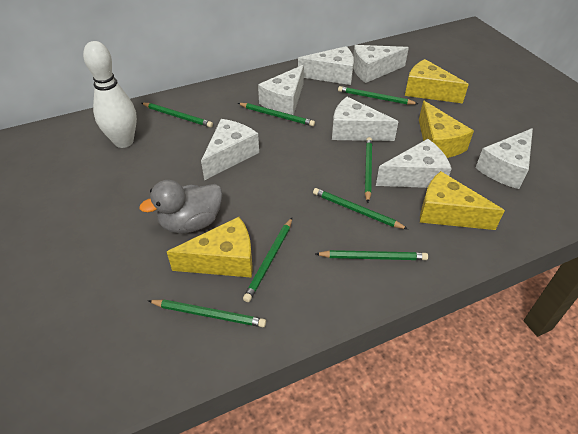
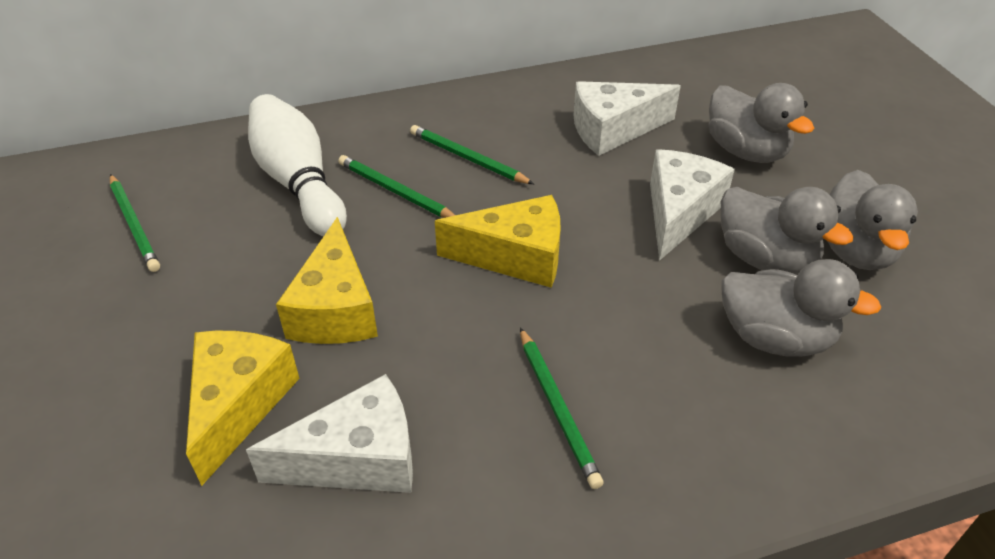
green pencil: 8 -> 4
grey duck: 1 -> 4
white cheese: 7 -> 3
yellow cheese: 4 -> 3

